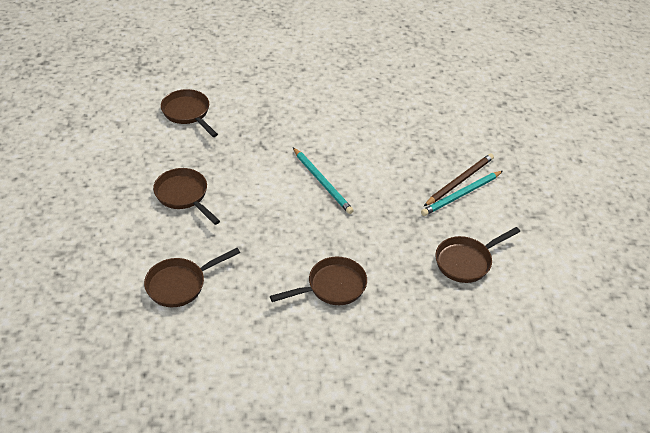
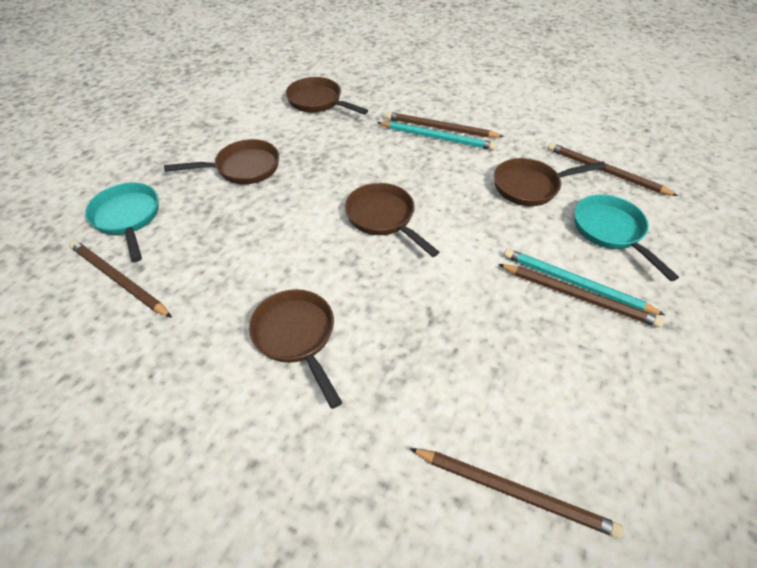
brown pencil: 1 -> 5
turquoise pan: 0 -> 2

